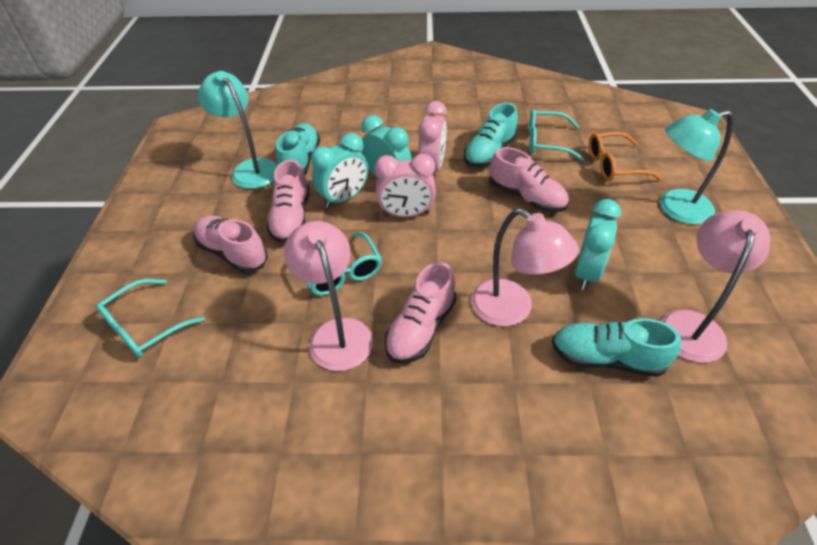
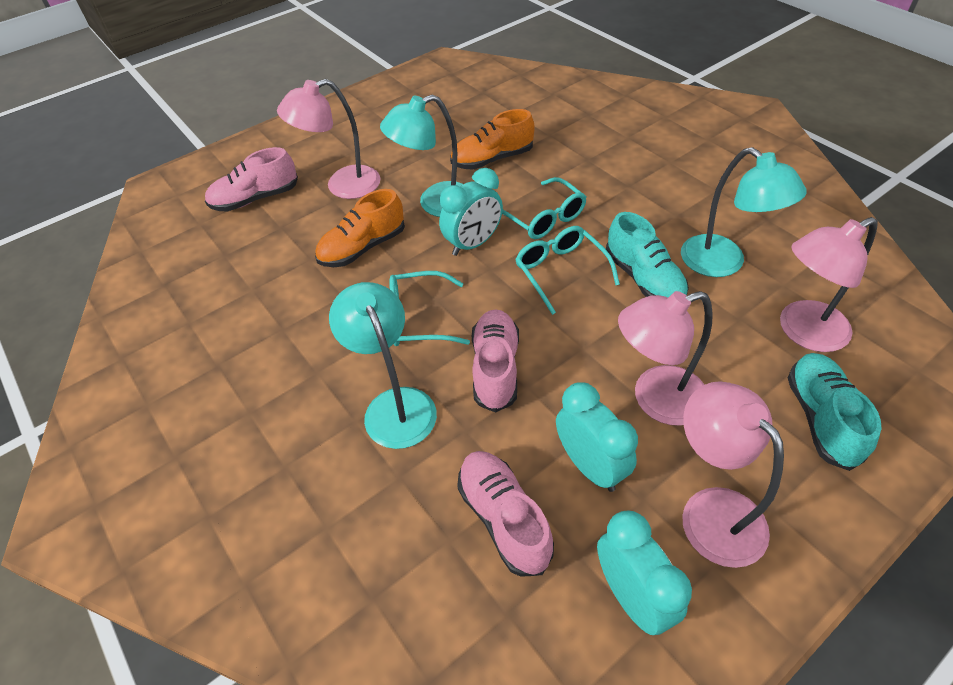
orange glasses: 1 -> 0
orange shoe: 0 -> 2
pink clock: 2 -> 0
pink lamp: 3 -> 4
pink shoe: 4 -> 3
turquoise lamp: 2 -> 3
turquoise shoe: 3 -> 2

